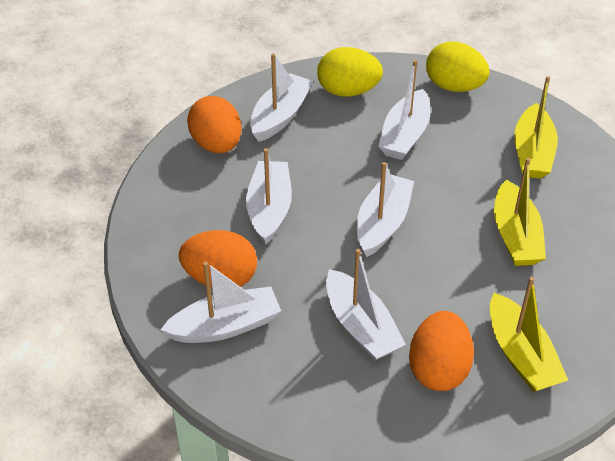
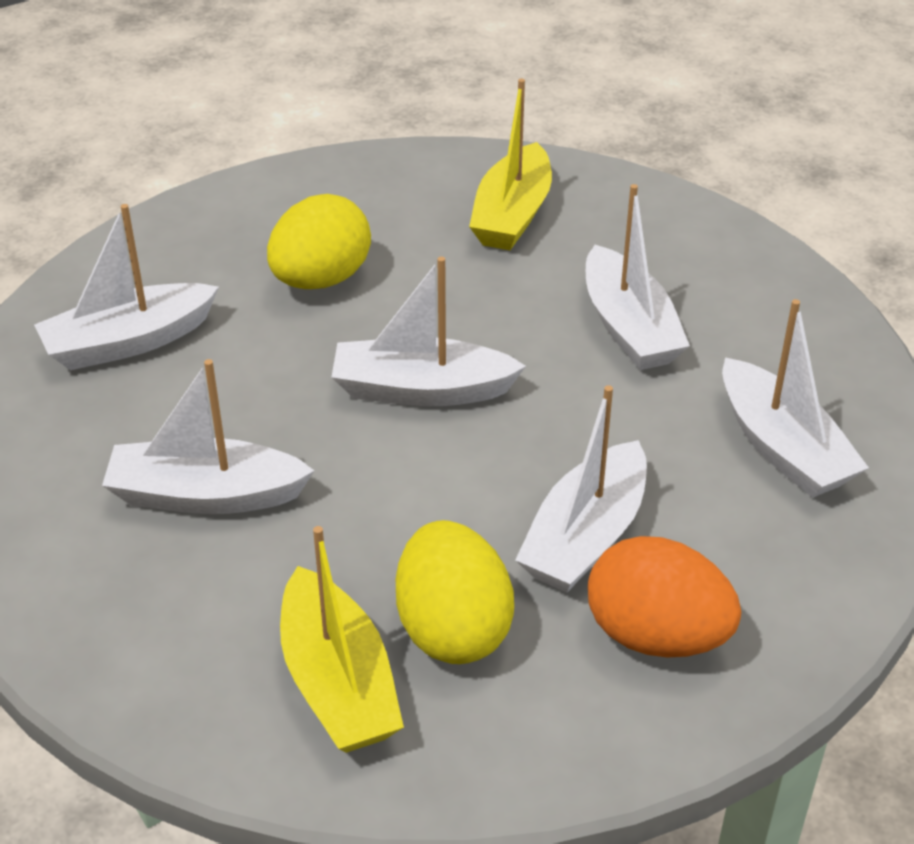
orange egg: 3 -> 1
yellow boat: 3 -> 2

